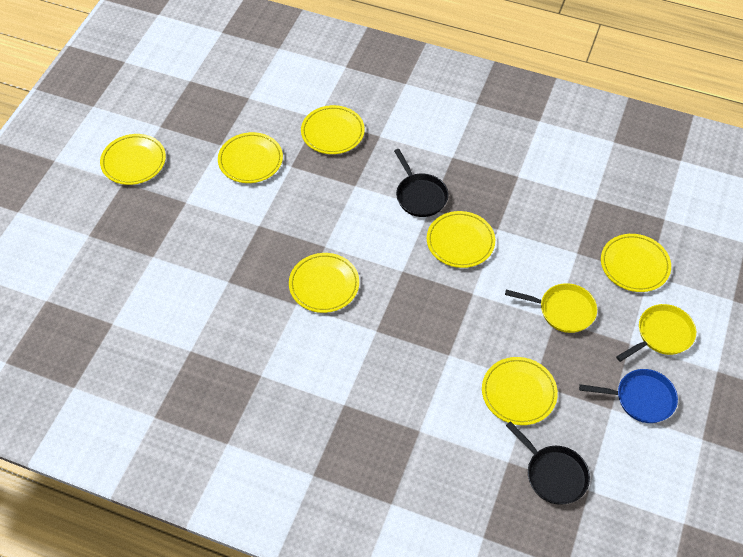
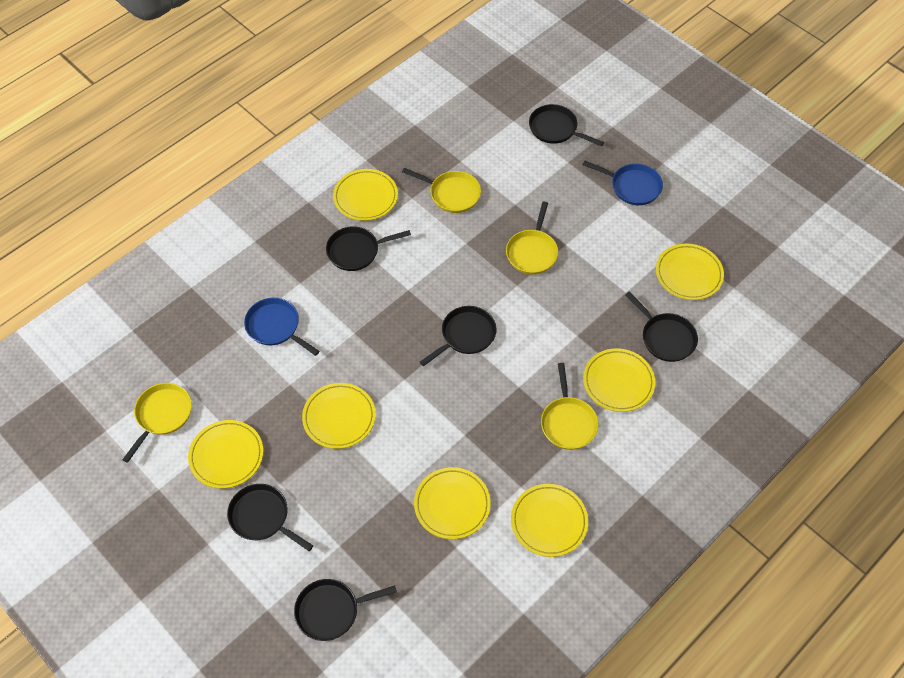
black pan: 2 -> 6
blue pan: 1 -> 2
yellow pan: 2 -> 4

